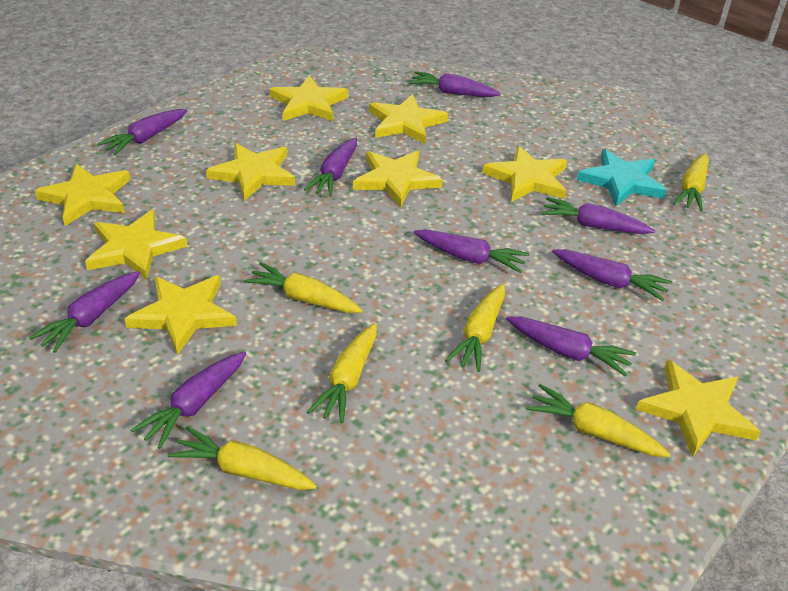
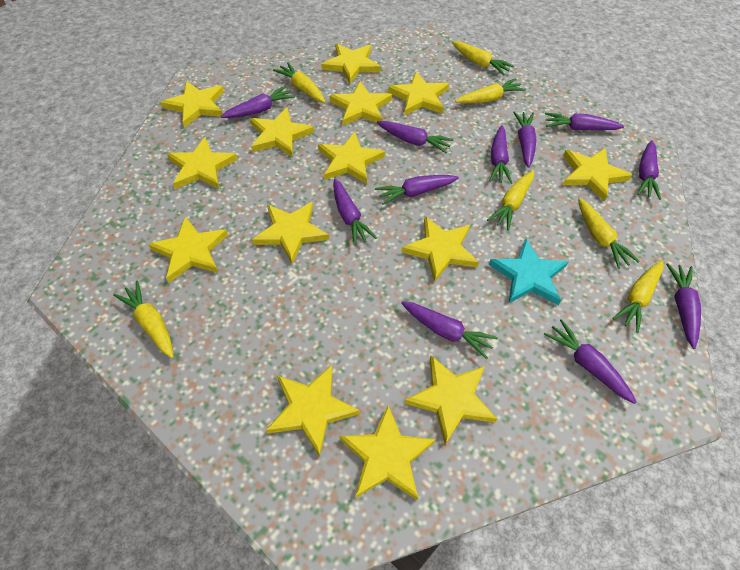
purple carrot: 9 -> 11
yellow carrot: 6 -> 7
yellow star: 9 -> 14

